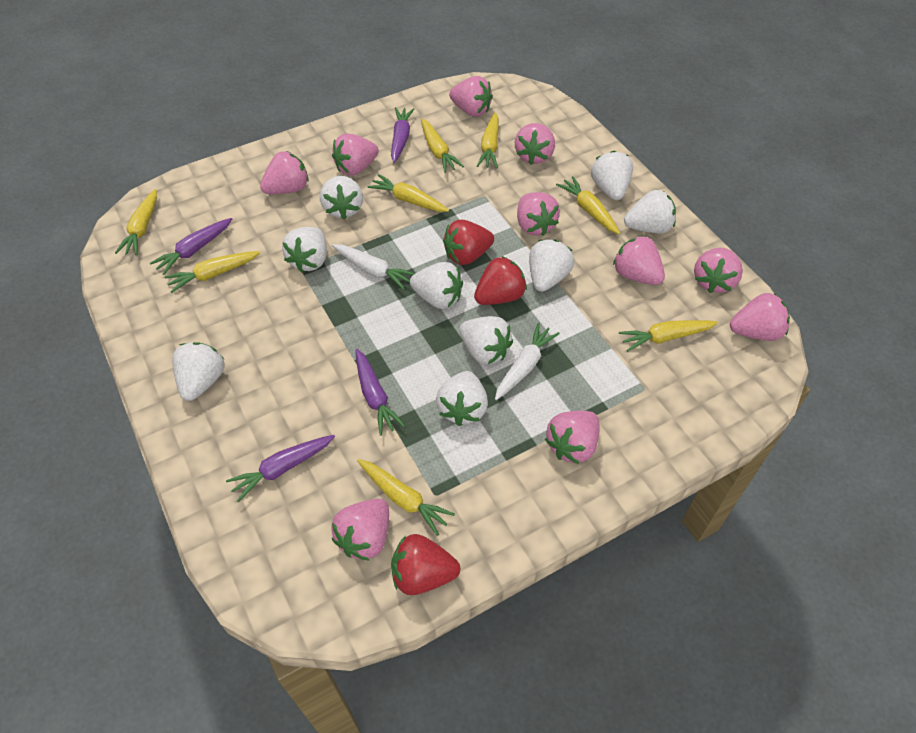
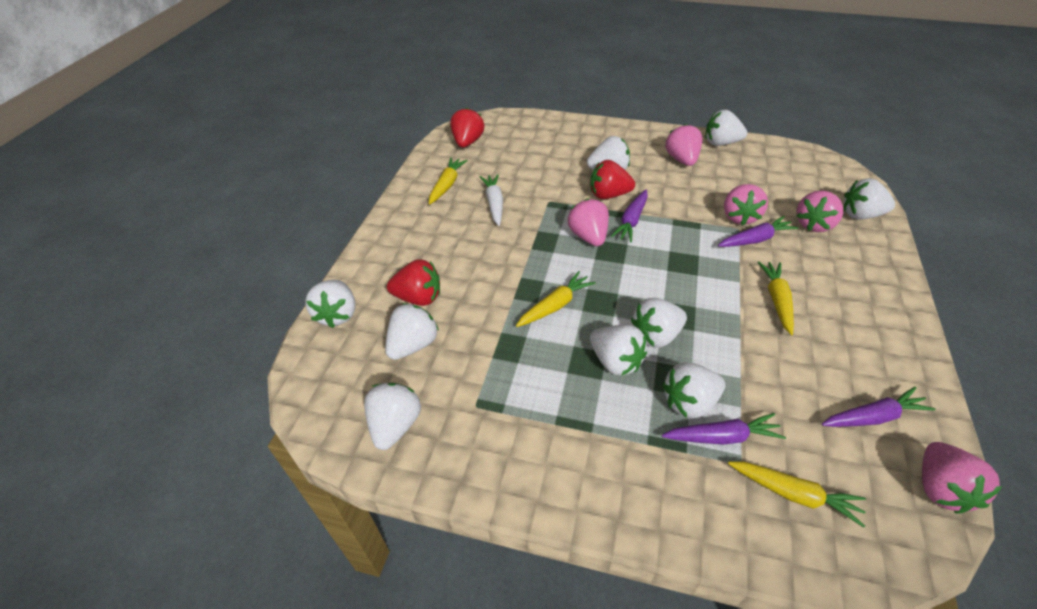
pink strawberry: 10 -> 5
white carrot: 2 -> 1
yellow carrot: 8 -> 4

